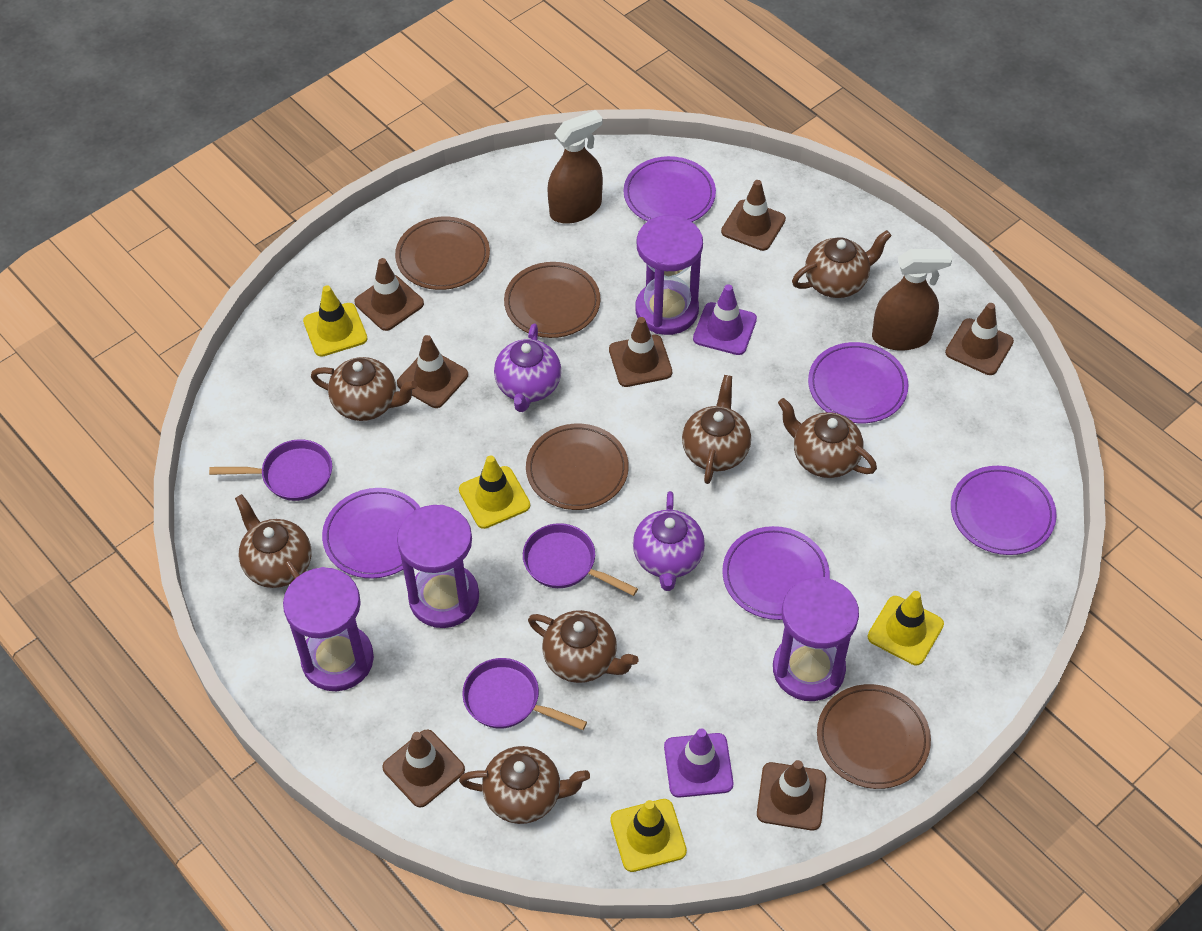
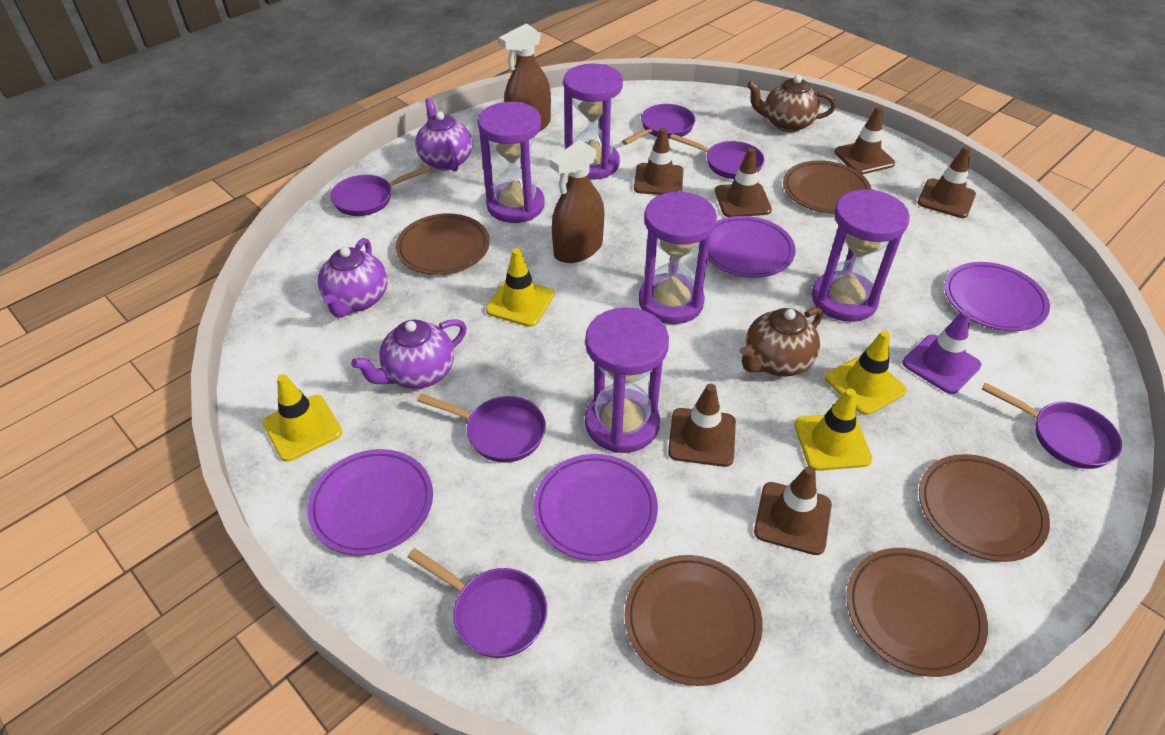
brown plate: 4 -> 5
brown teapot: 7 -> 2
brown traffic cone: 7 -> 6
purple hourglass: 4 -> 5
purple pan: 3 -> 6
purple plate: 5 -> 4
purple teapot: 2 -> 3
purple traffic cone: 2 -> 1

